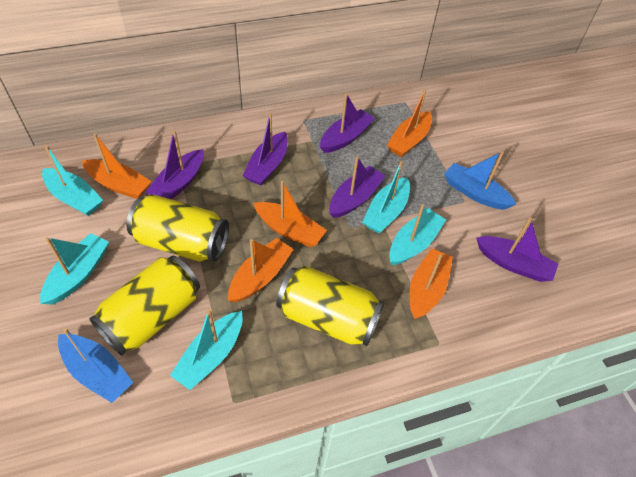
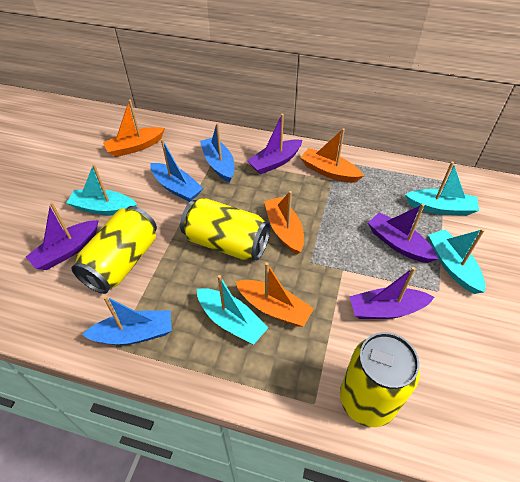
blue boat: 2 -> 3
orange boat: 5 -> 4
purple boat: 5 -> 4
turquoise boat: 5 -> 4

